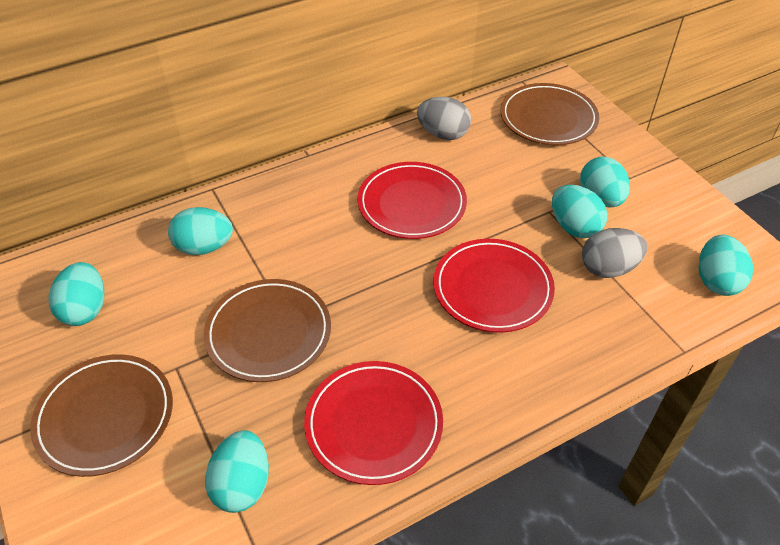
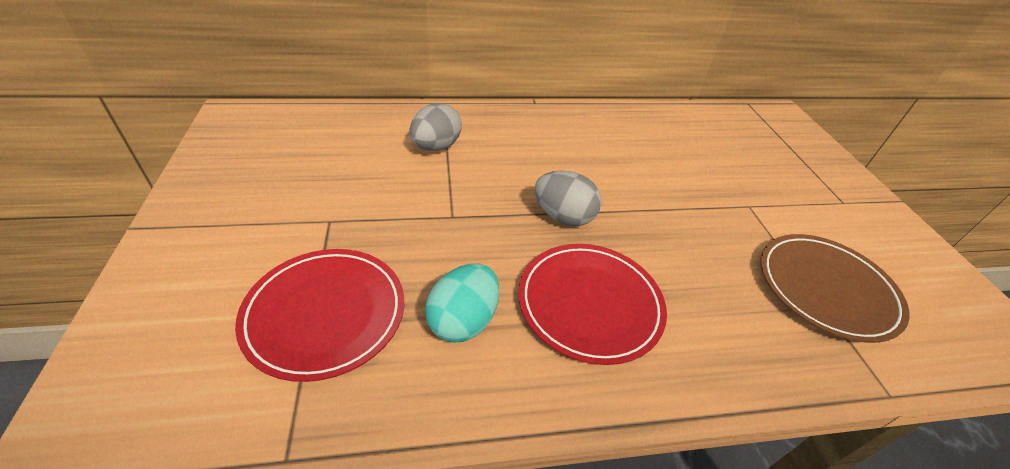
brown plate: 3 -> 1
red plate: 3 -> 2
turquoise egg: 6 -> 1

